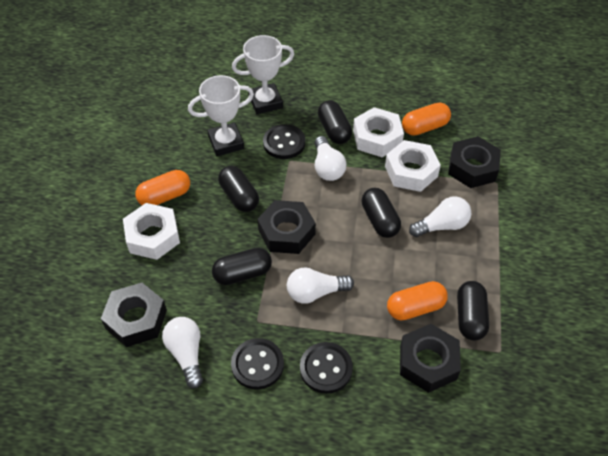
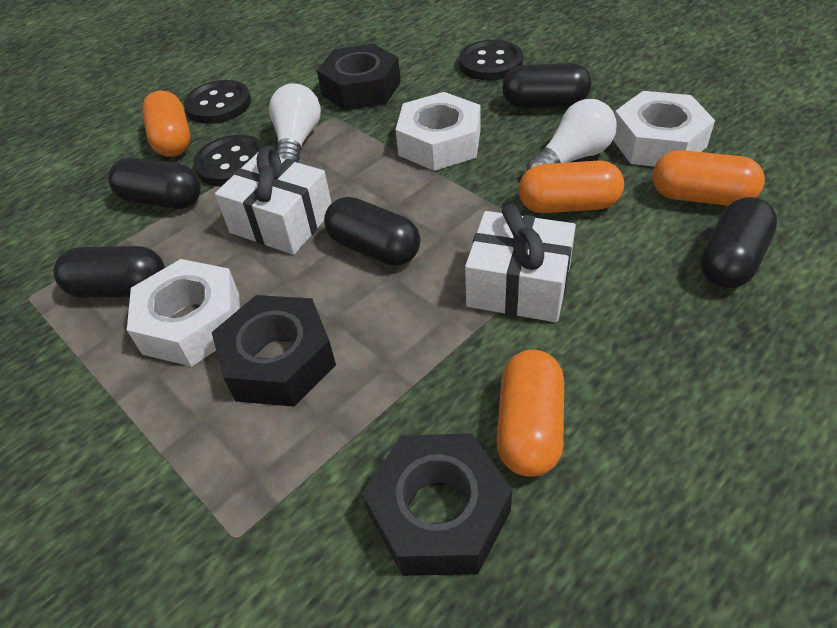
black nut: 4 -> 3
orange capsule: 3 -> 4
white gift: 0 -> 2
white light bulb: 4 -> 2
white trophy: 2 -> 0

